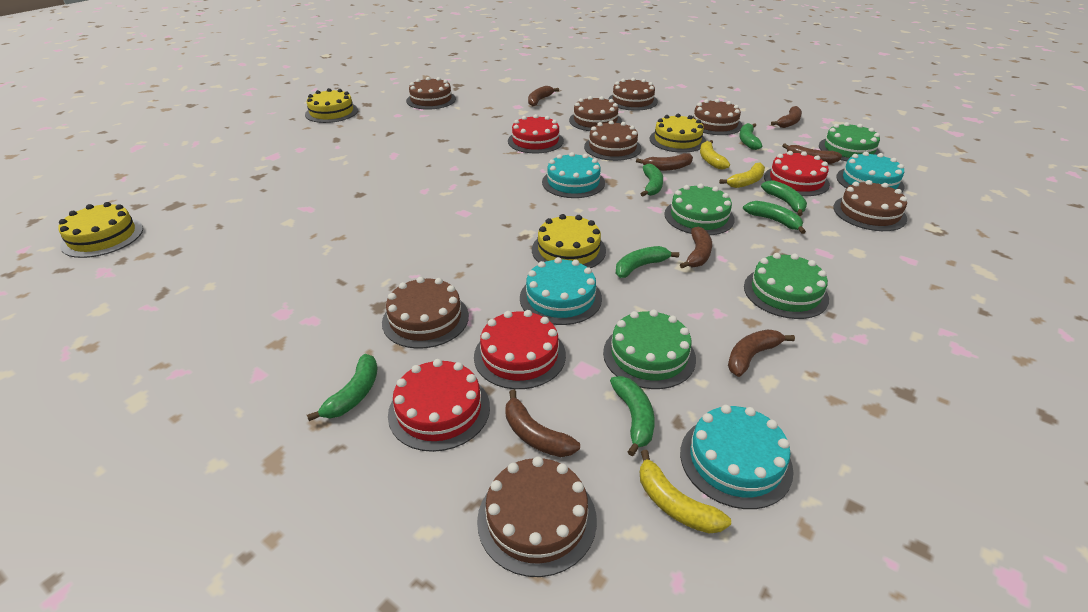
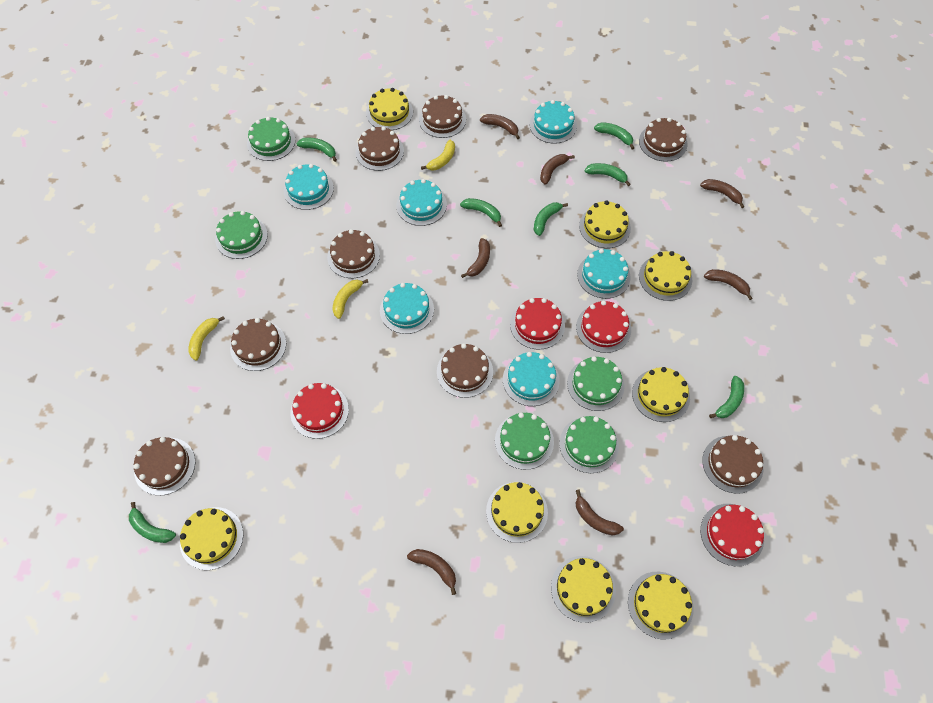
green cake: 4 -> 5
turquoise cake: 4 -> 6
yellow cake: 4 -> 8

